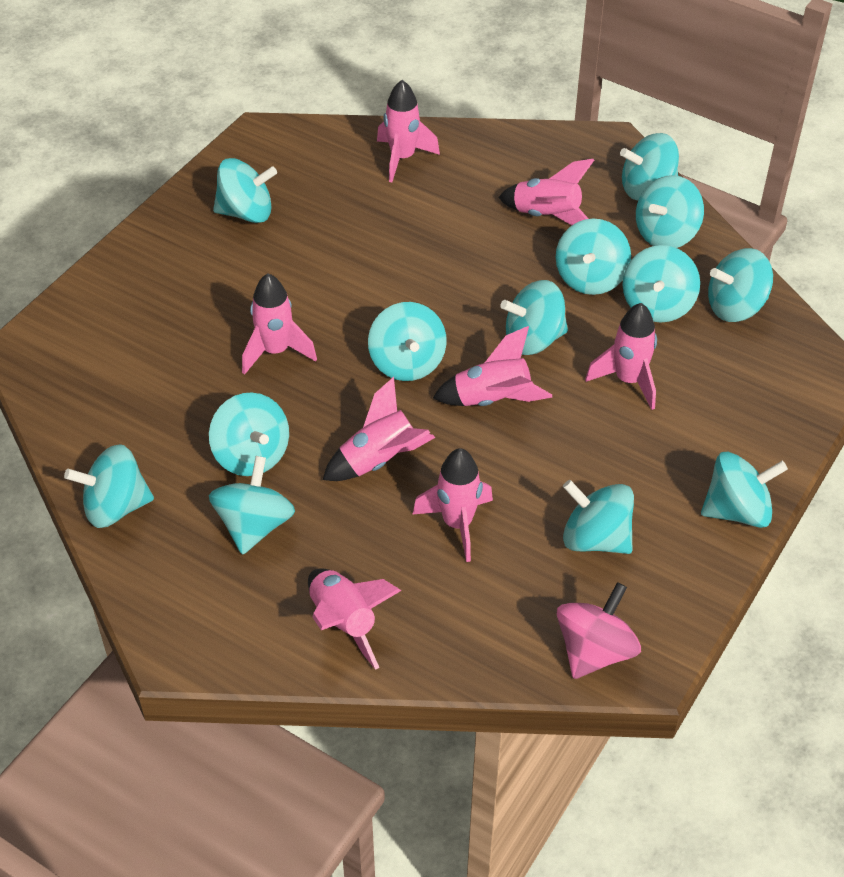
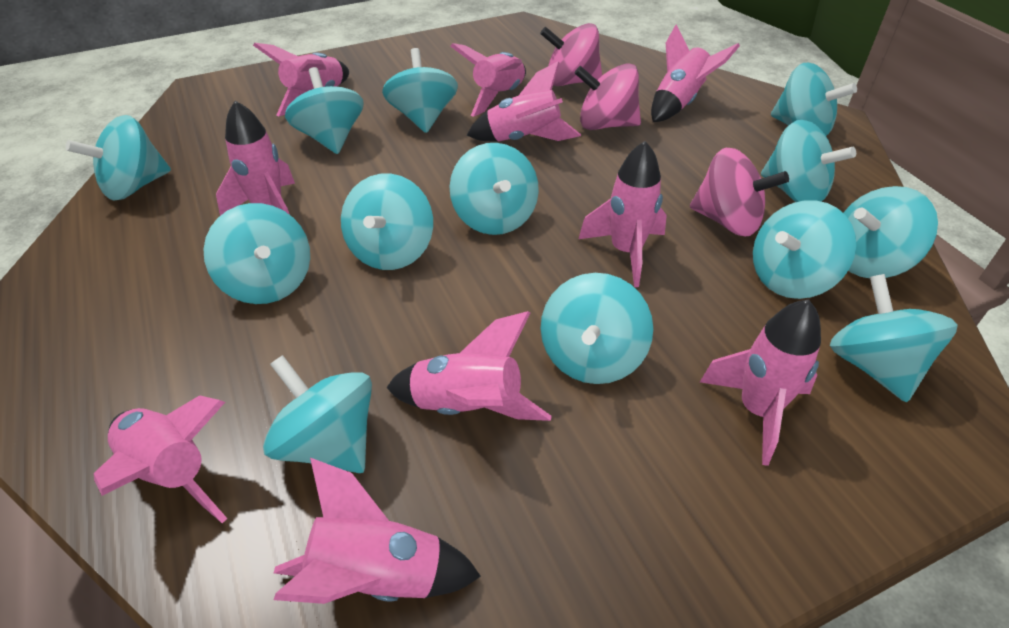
pink rocket: 8 -> 10
pink spinning top: 1 -> 3

